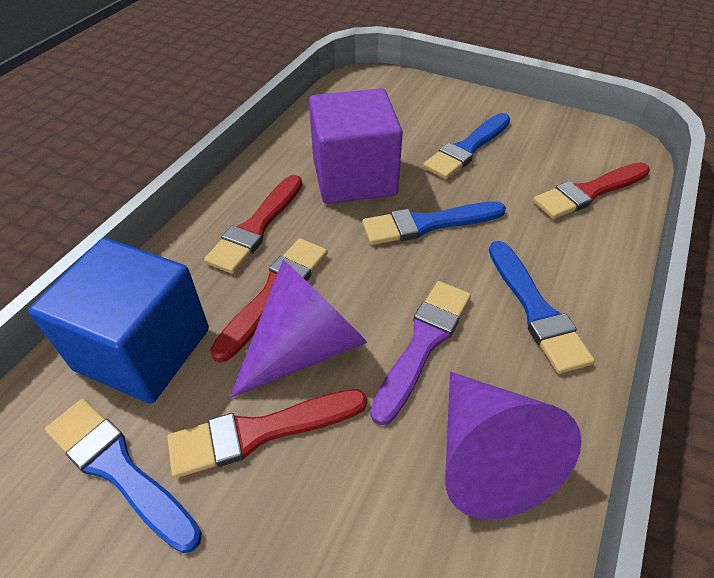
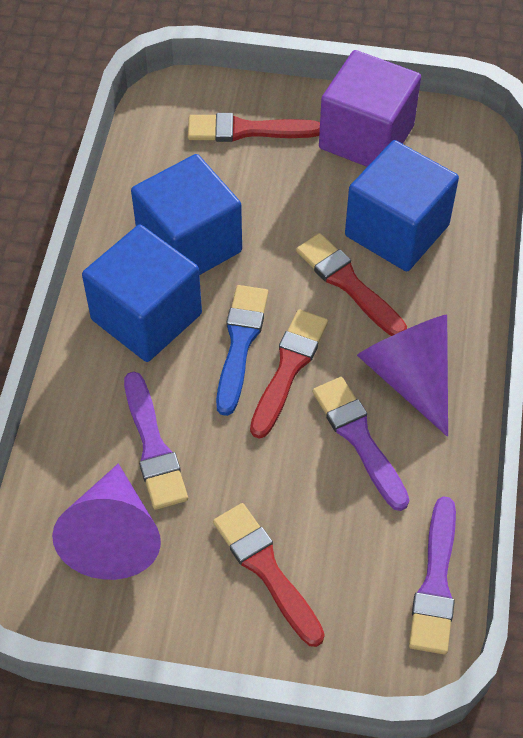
blue brush: 4 -> 1
blue cube: 1 -> 3
purple brush: 1 -> 3

